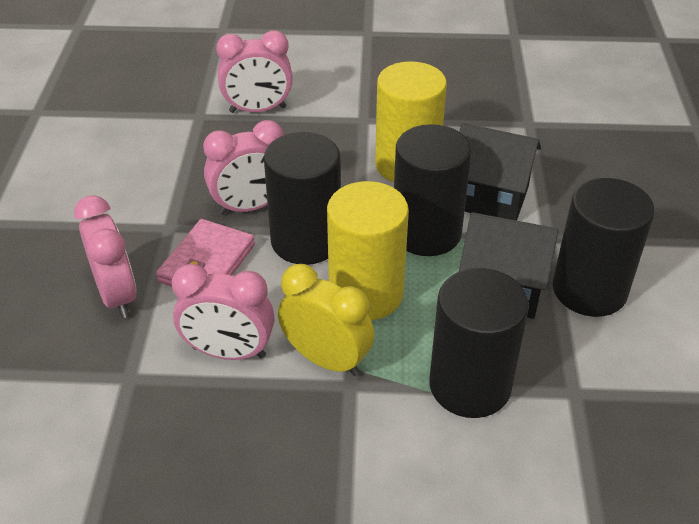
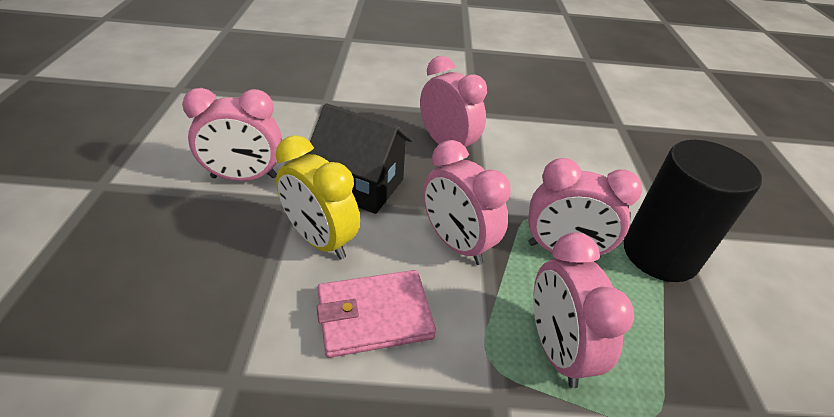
black cylinder: 4 -> 1
black house: 2 -> 1
pink clock: 4 -> 5
yellow cylinder: 2 -> 0

